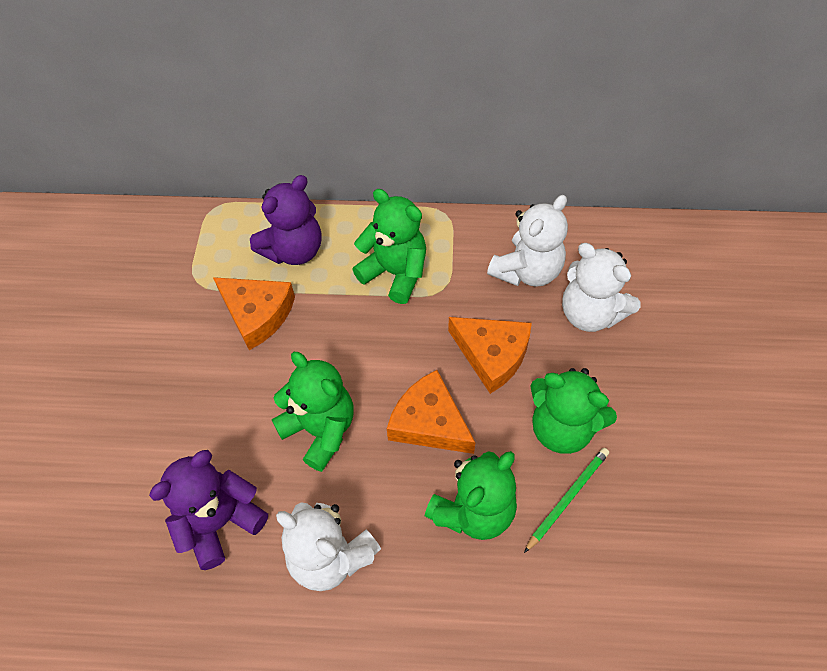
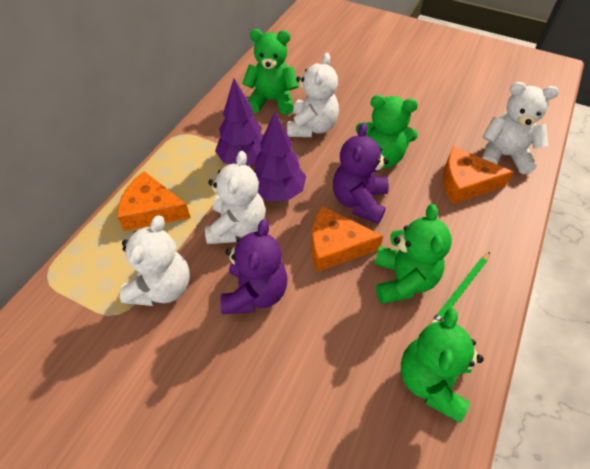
purple tree: 0 -> 2
white teddy bear: 3 -> 4

